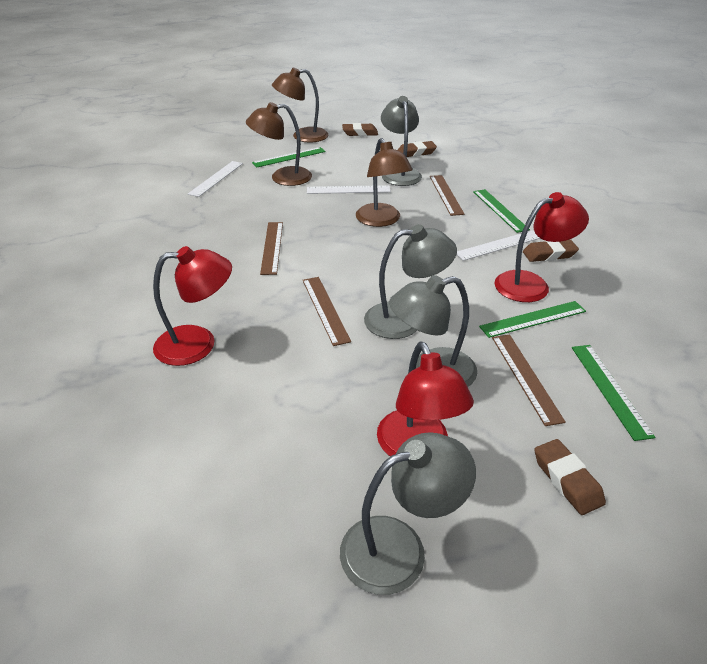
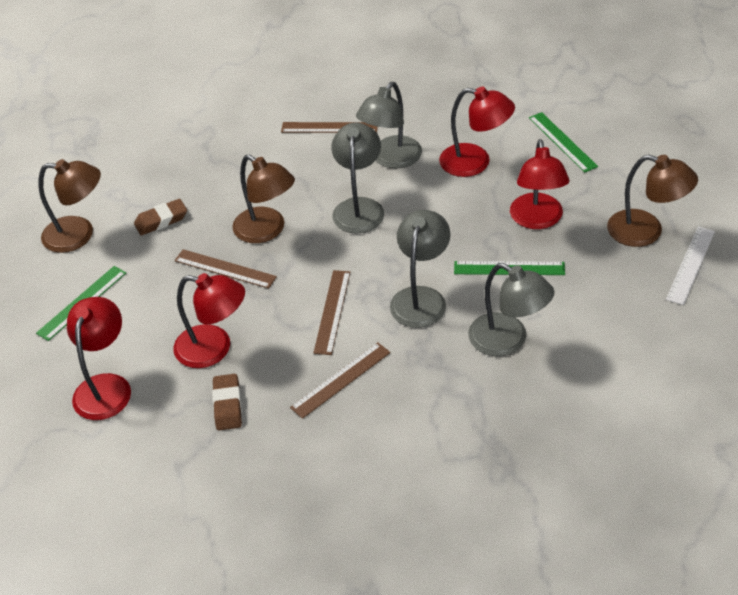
brown eraser: 4 -> 2
green ruler: 4 -> 3
red lamp: 3 -> 4
white ruler: 3 -> 1

